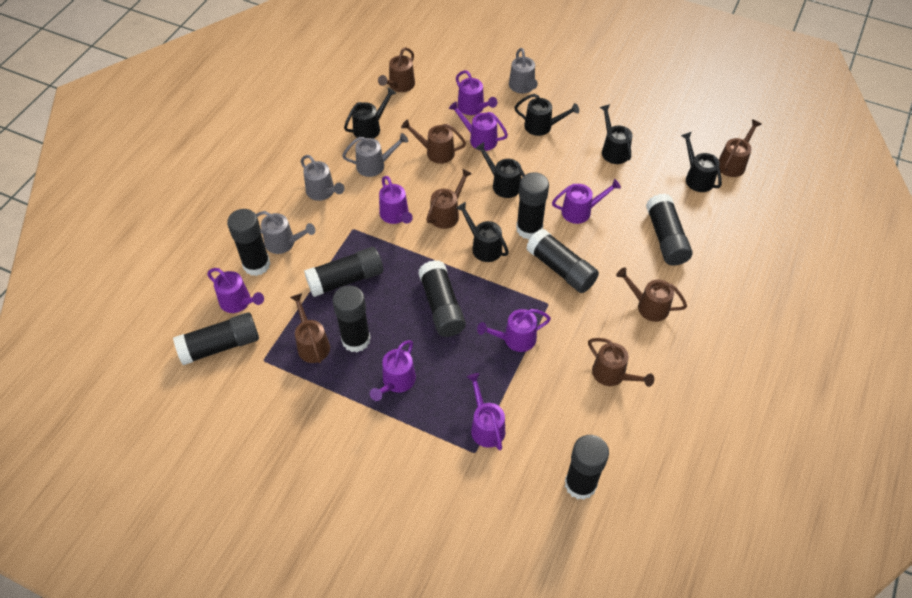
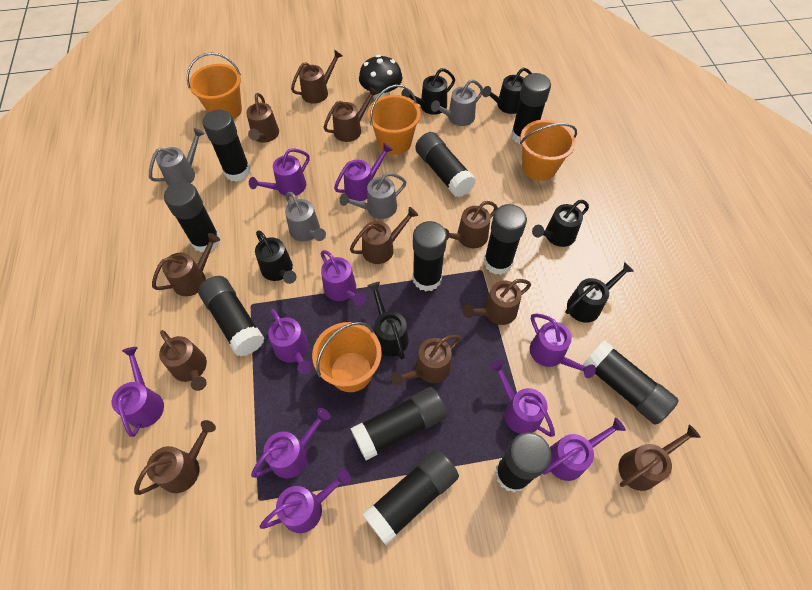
black glue stick: 9 -> 11
black mushroom: 0 -> 1
brown watering can: 7 -> 11
orange bucket: 0 -> 4
purple watering can: 8 -> 10

